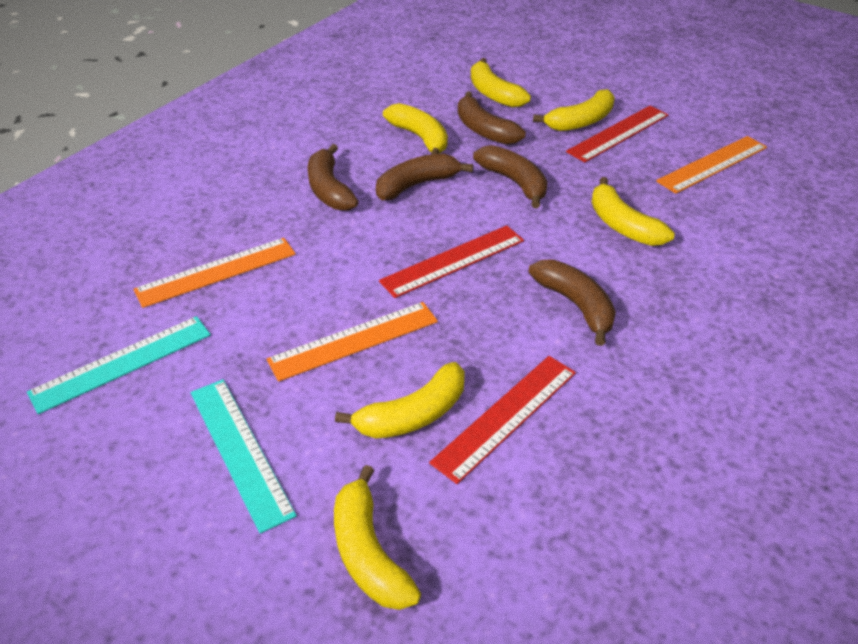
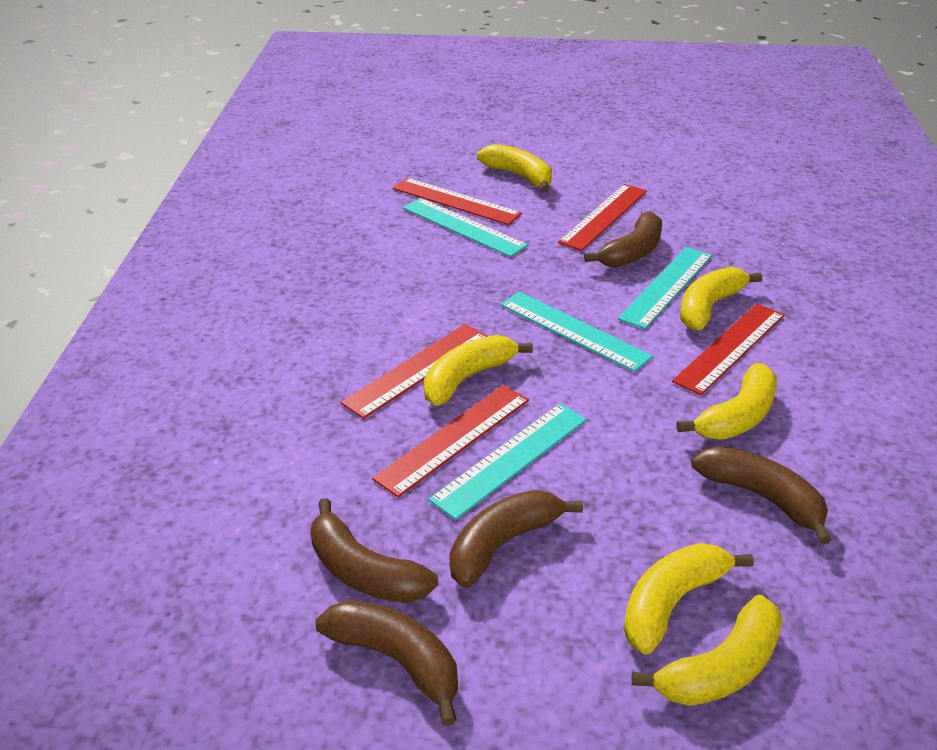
orange ruler: 3 -> 0
red ruler: 3 -> 5
turquoise ruler: 2 -> 4

